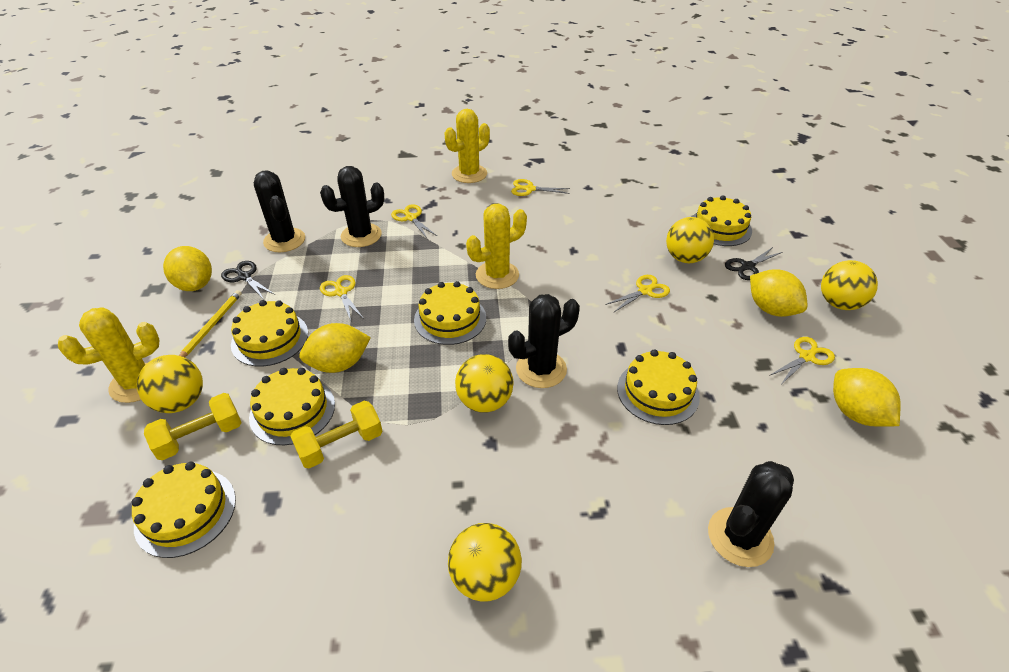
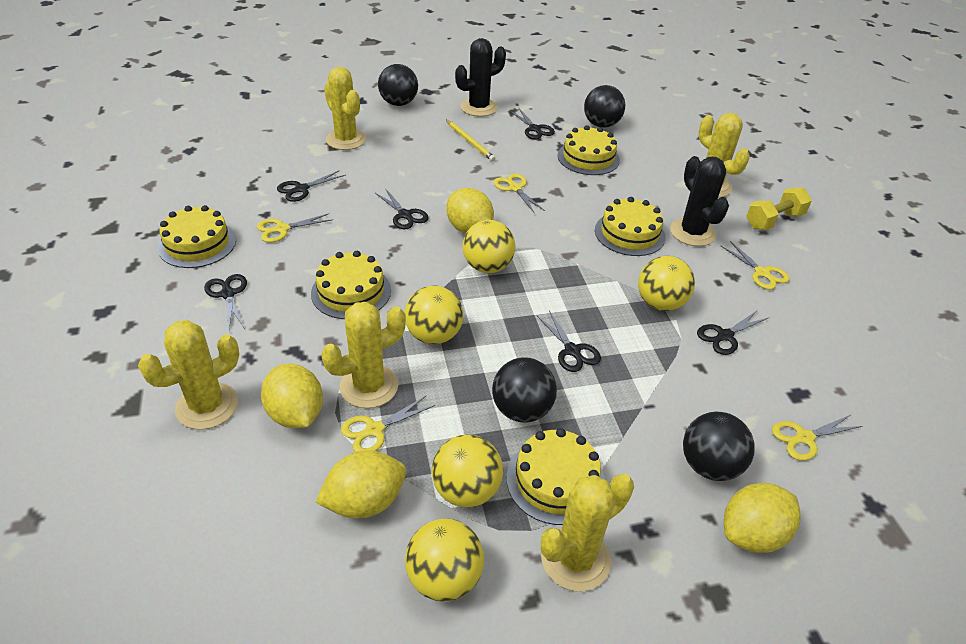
black ball: 0 -> 4
black cactus: 4 -> 2
black scissors: 2 -> 6
yellow cactus: 3 -> 5
yellow cake: 6 -> 5
yellow dumbbell: 2 -> 1

